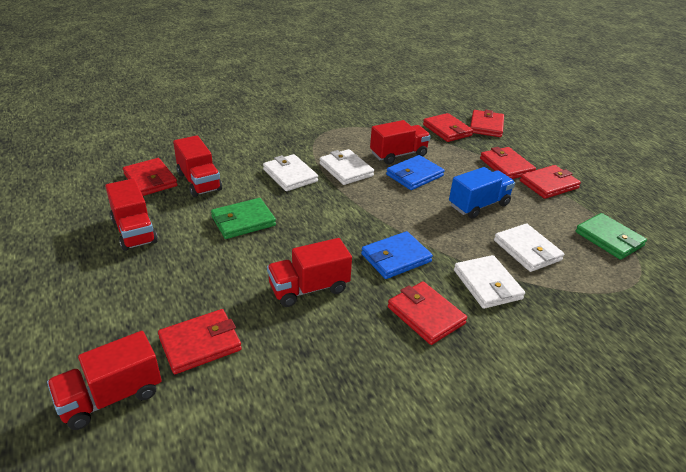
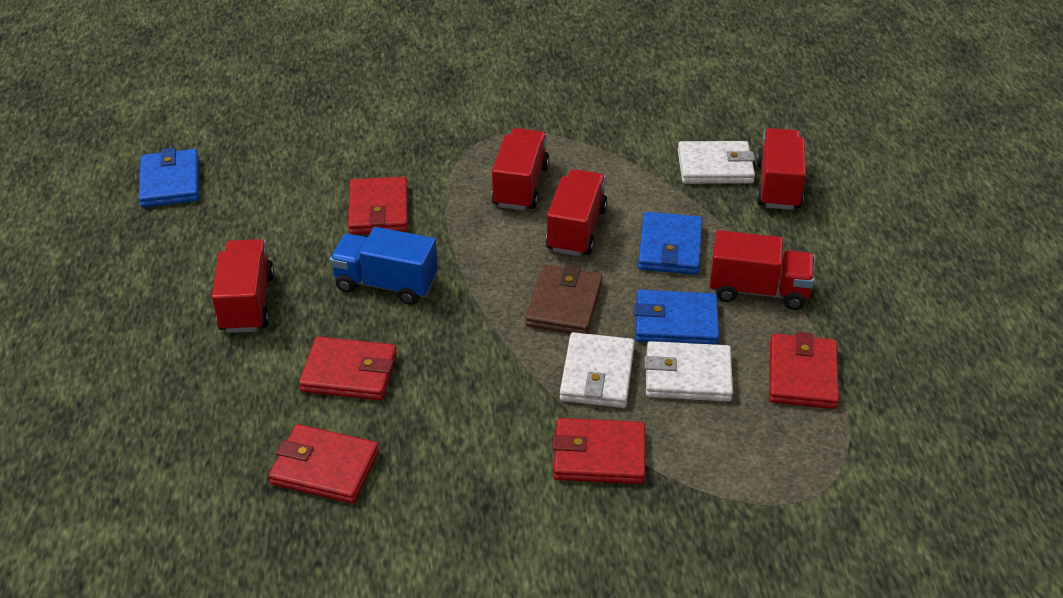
blue wallet: 2 -> 3
brown wallet: 0 -> 1
green wallet: 2 -> 0
red wallet: 7 -> 5
white wallet: 4 -> 3

